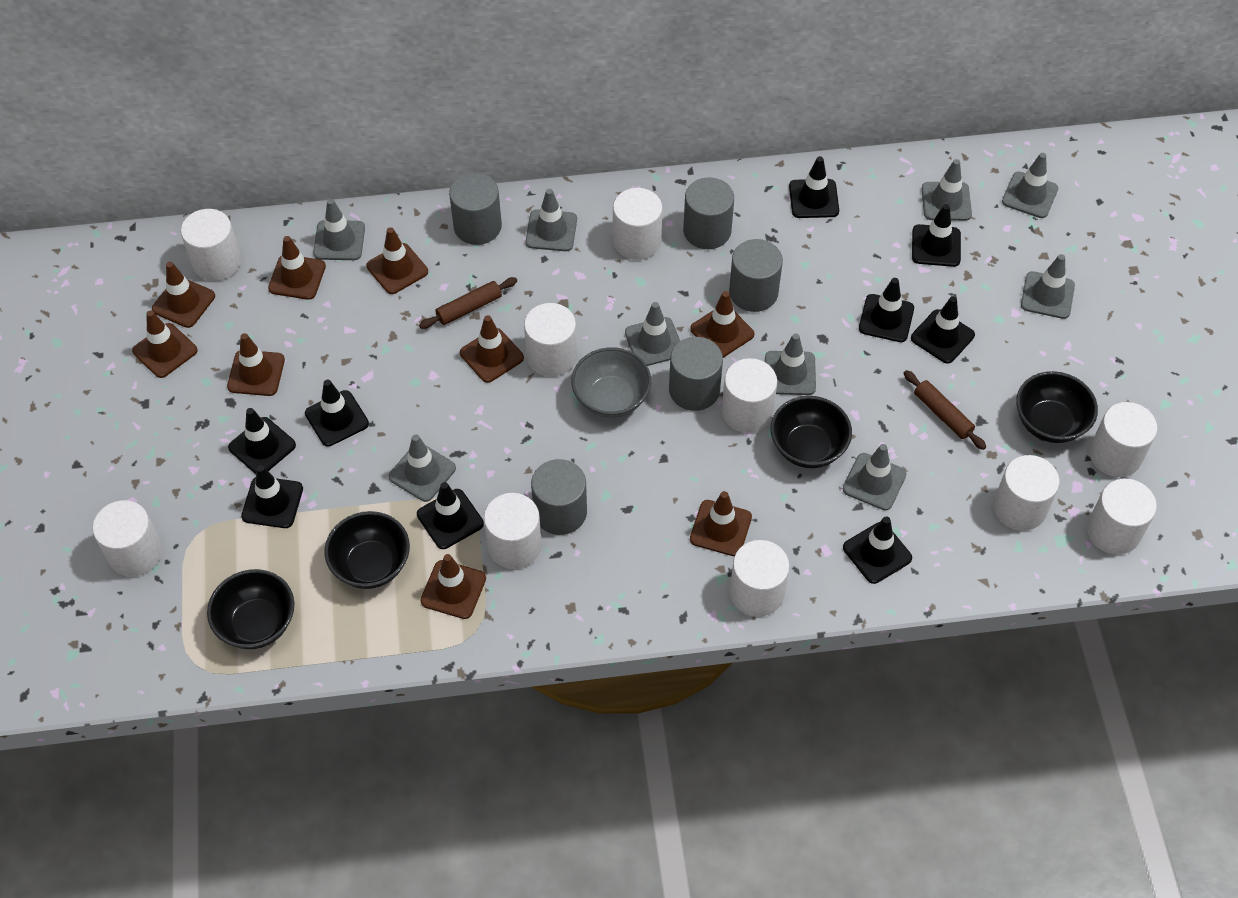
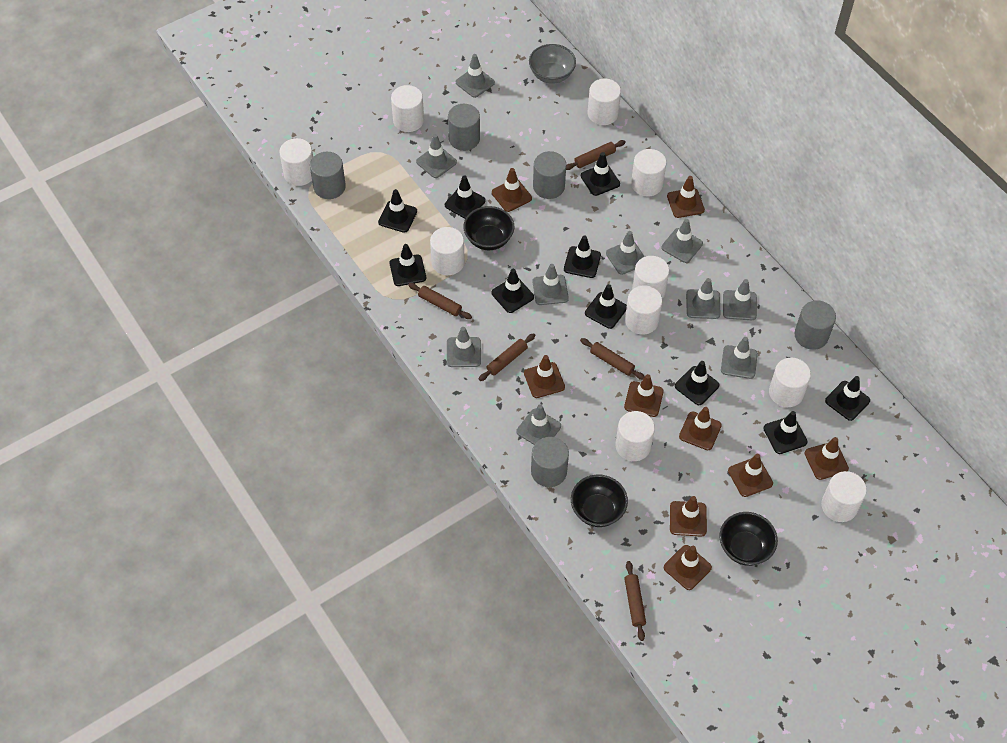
black bowl: 4 -> 3
black traffic cone: 9 -> 10
brown rolling pin: 2 -> 5
grey traffic cone: 9 -> 10

